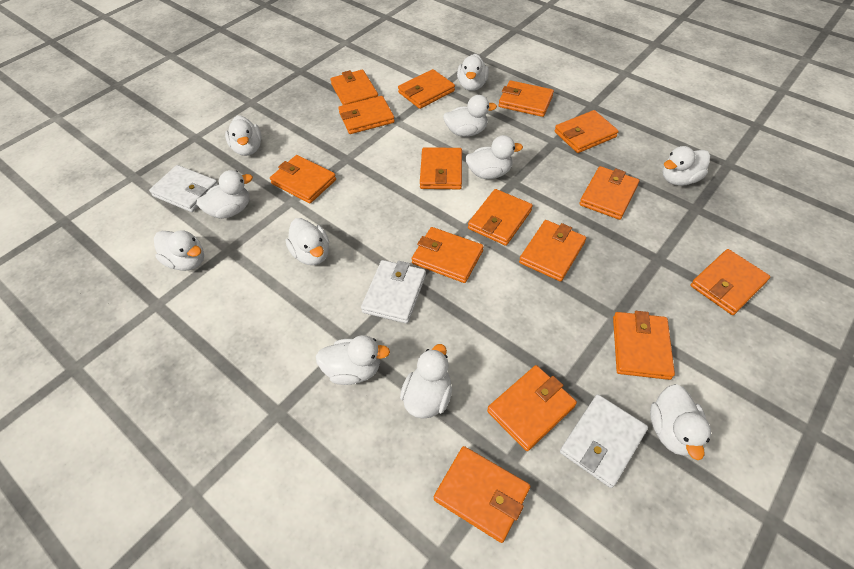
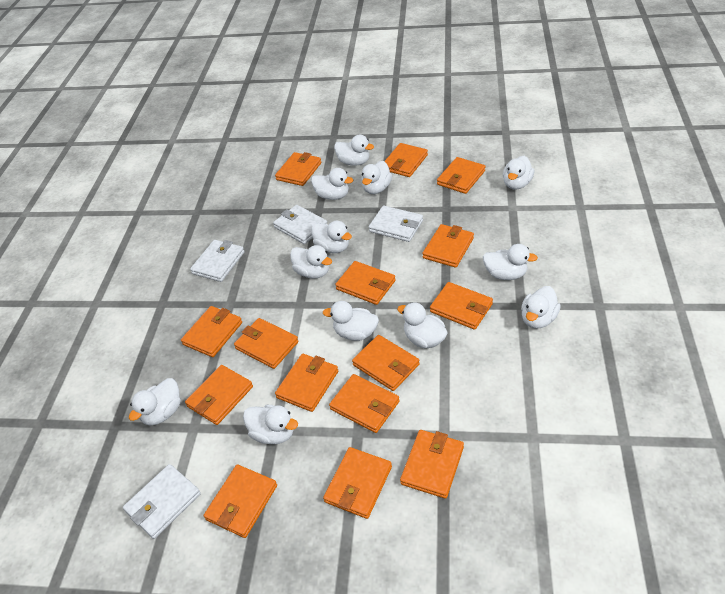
white duck: 11 -> 12
white wallet: 3 -> 4

